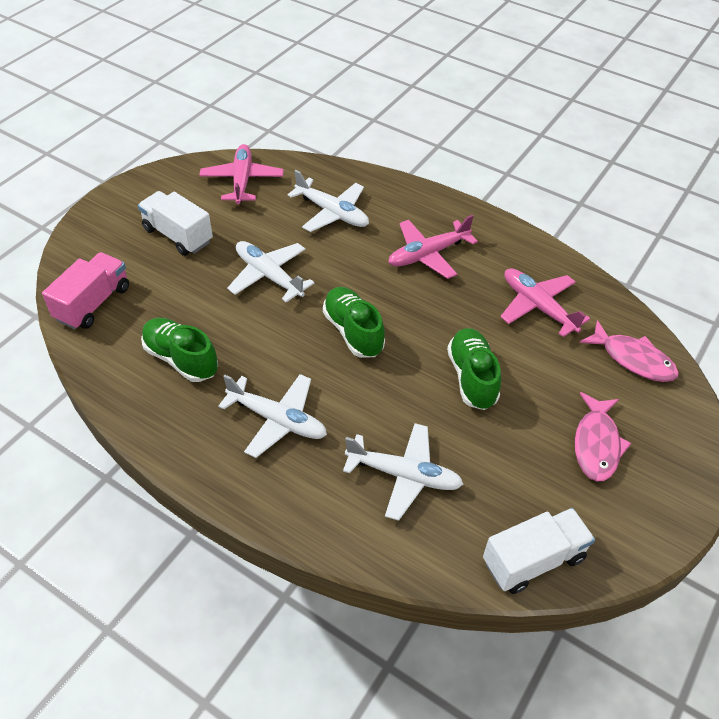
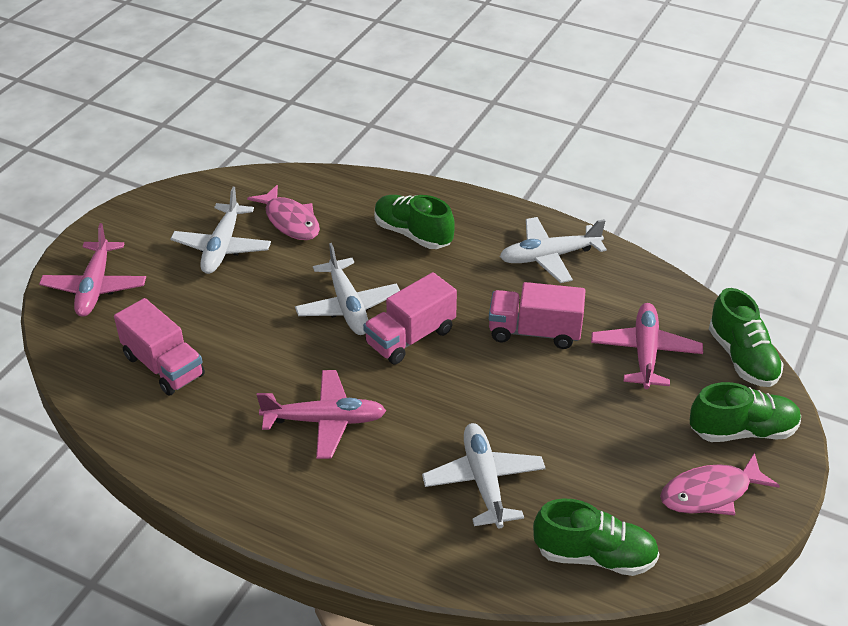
green shoe: 3 -> 4
pink truck: 1 -> 3
white truck: 2 -> 0

